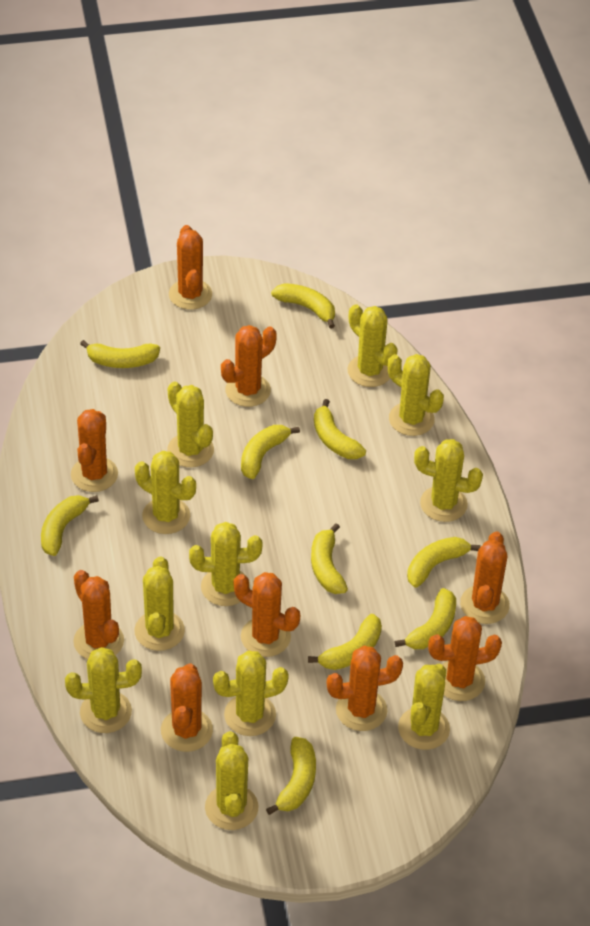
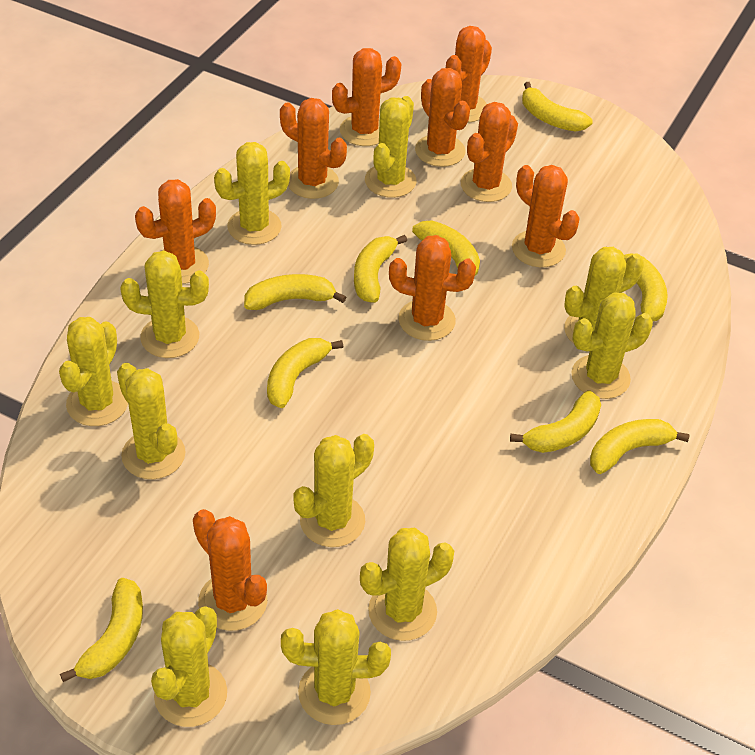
yellow banana: 10 -> 9

